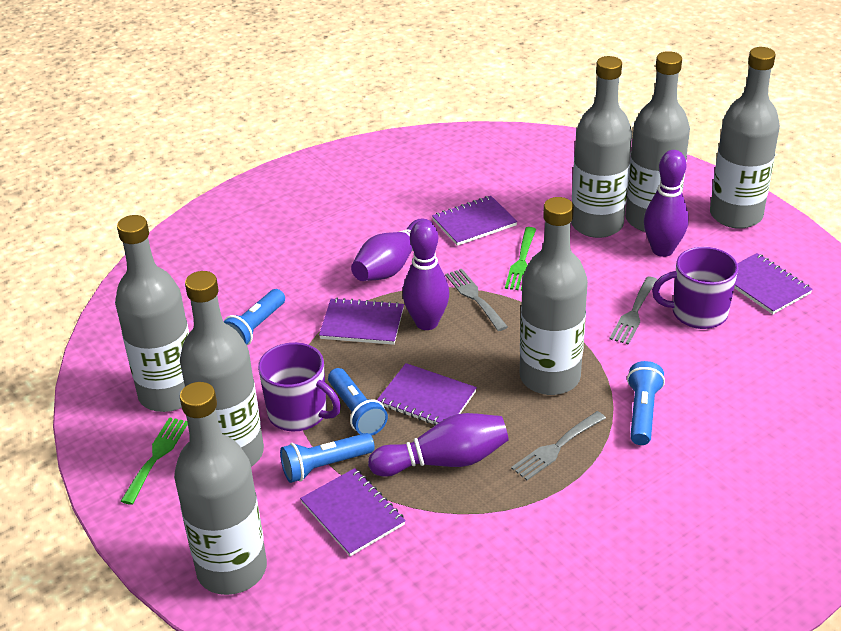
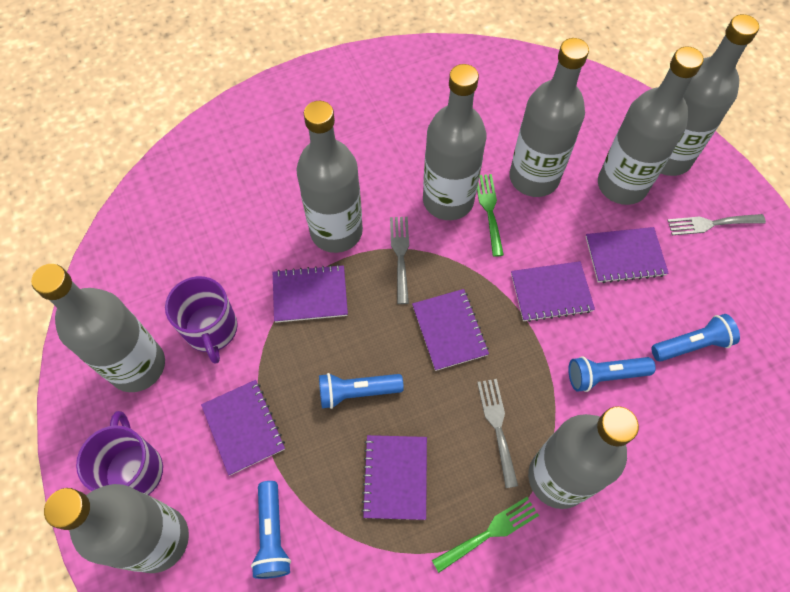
grey bottle: 7 -> 8
purple bowling pin: 4 -> 0
purple notebook: 5 -> 6

